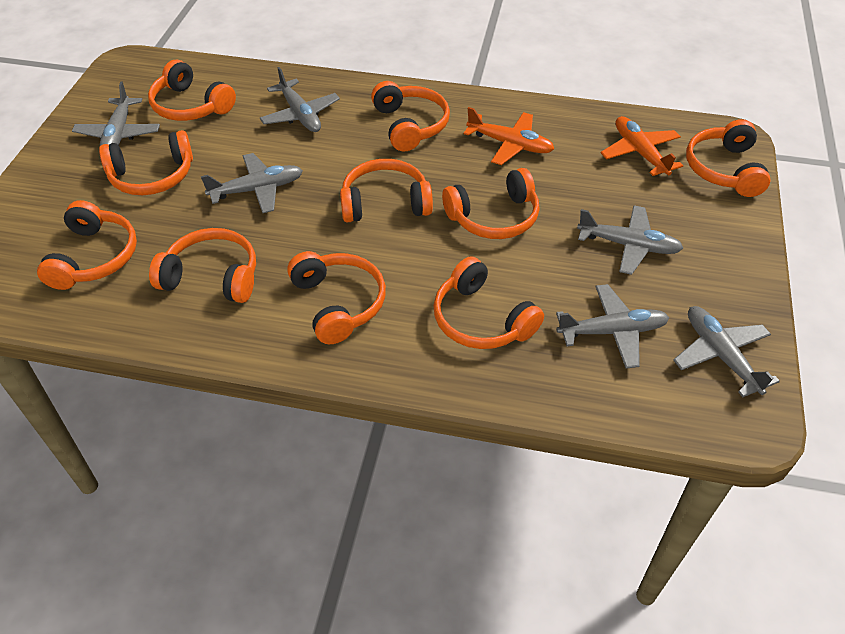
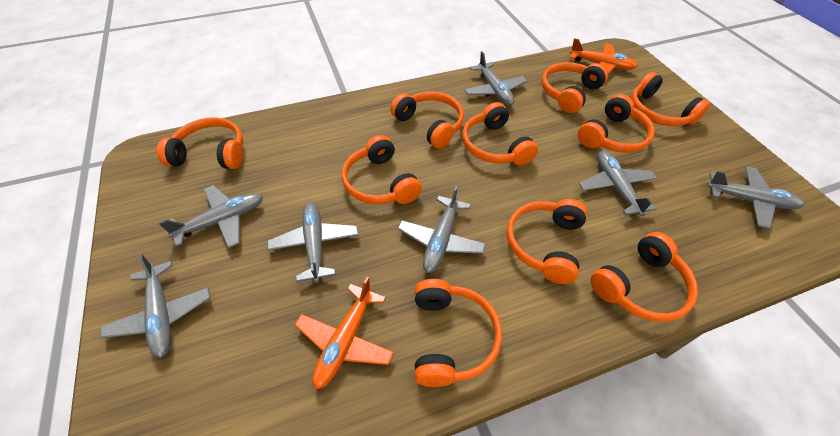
grey plane: 6 -> 7

